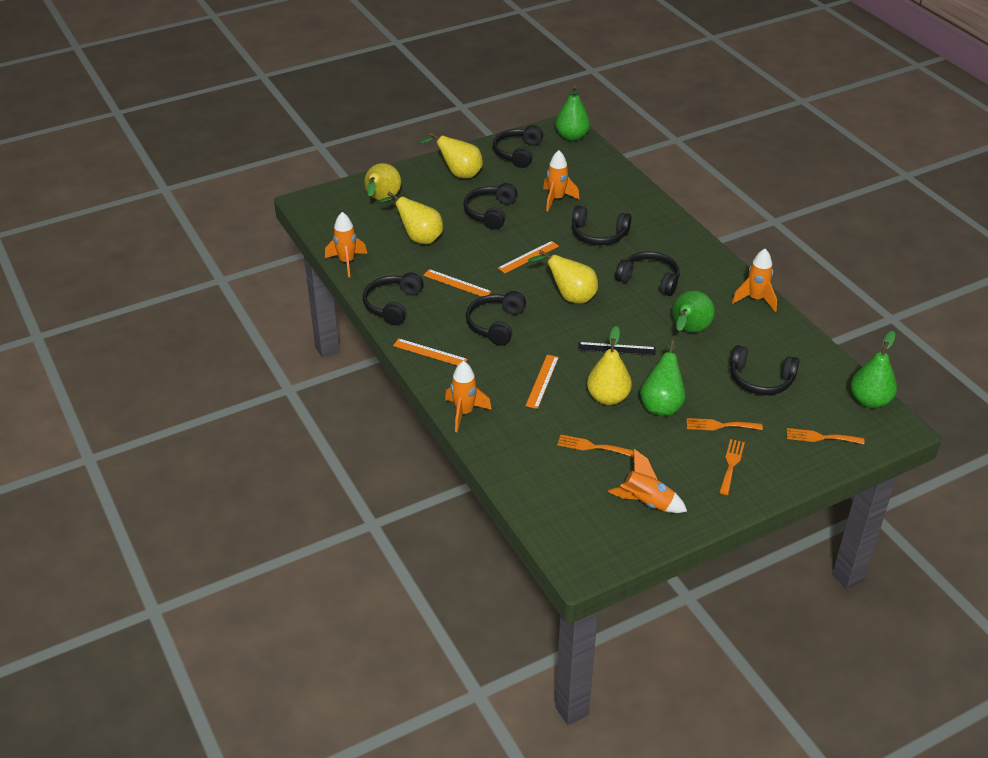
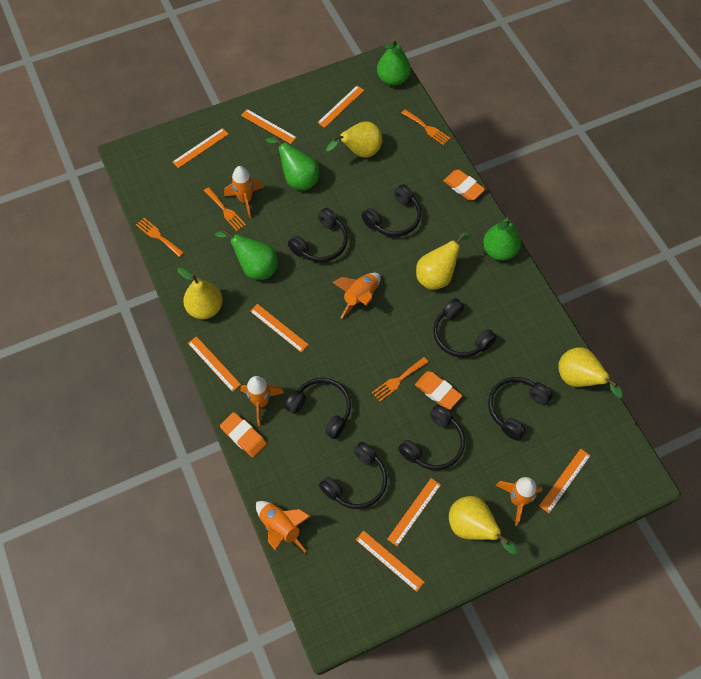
black ruler: 1 -> 0
orange eraser: 0 -> 3
orange ruler: 4 -> 8

